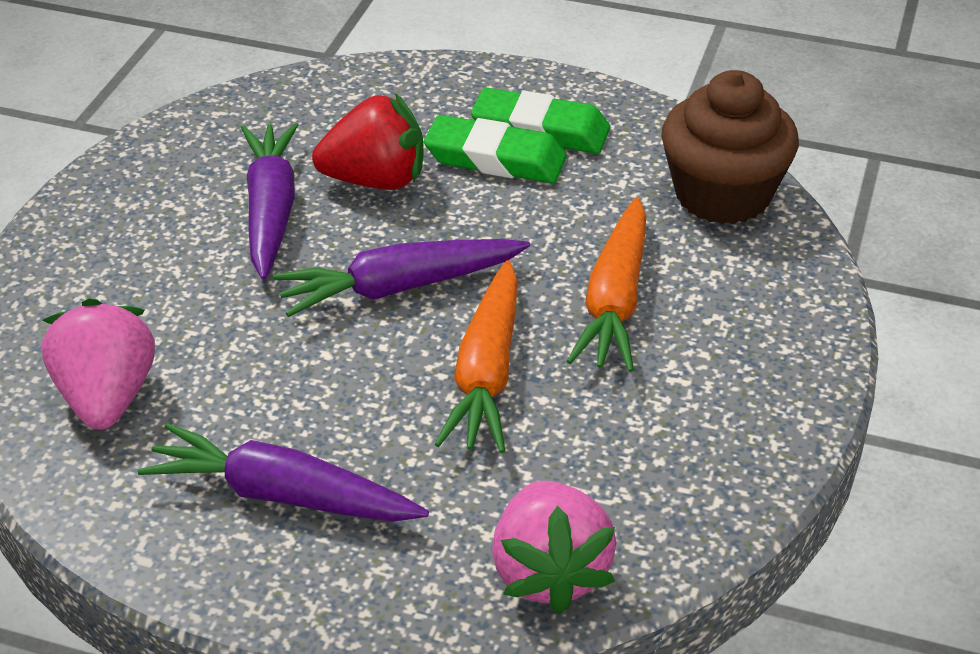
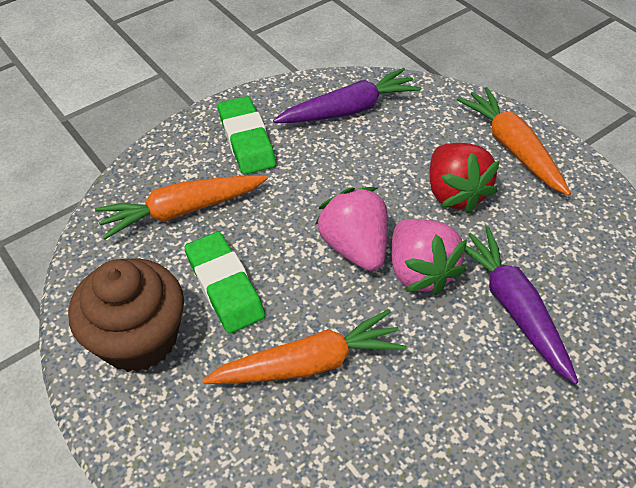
orange carrot: 2 -> 3
purple carrot: 3 -> 2

